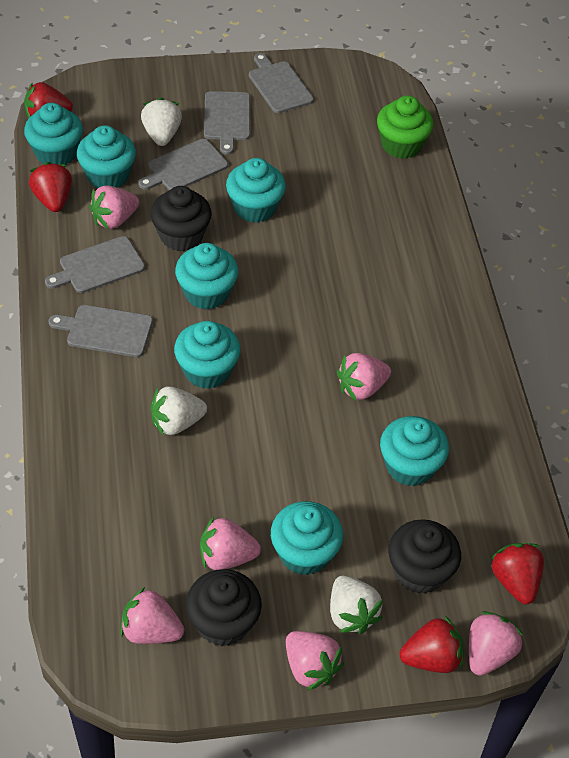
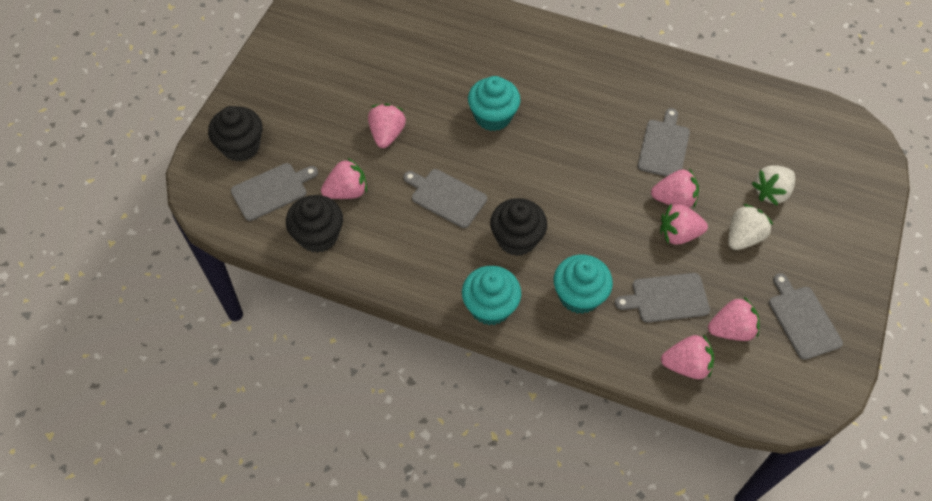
green cupcake: 1 -> 0
red strawberry: 4 -> 0
turquoise cupcake: 7 -> 3
white strawberry: 3 -> 2

